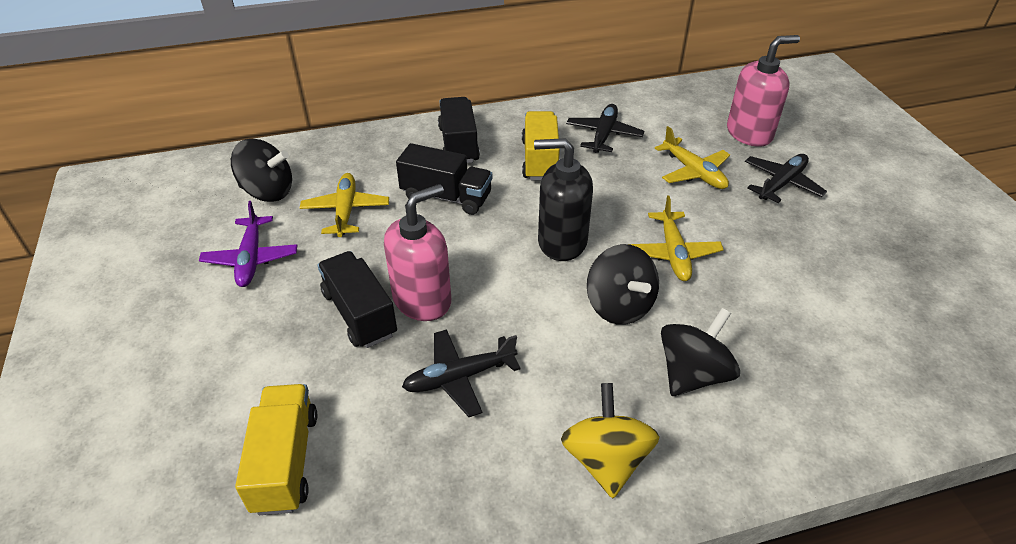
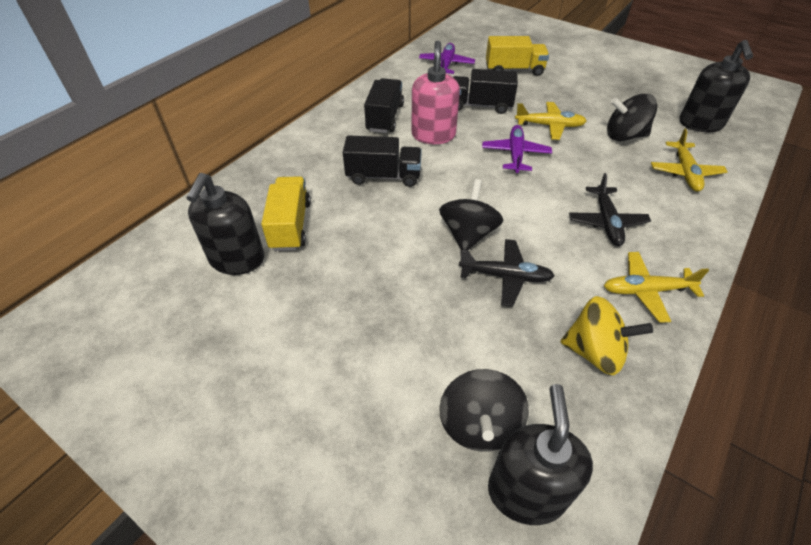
black plane: 3 -> 2
black soap dispenser: 1 -> 3
pink soap dispenser: 2 -> 1
purple plane: 1 -> 2

